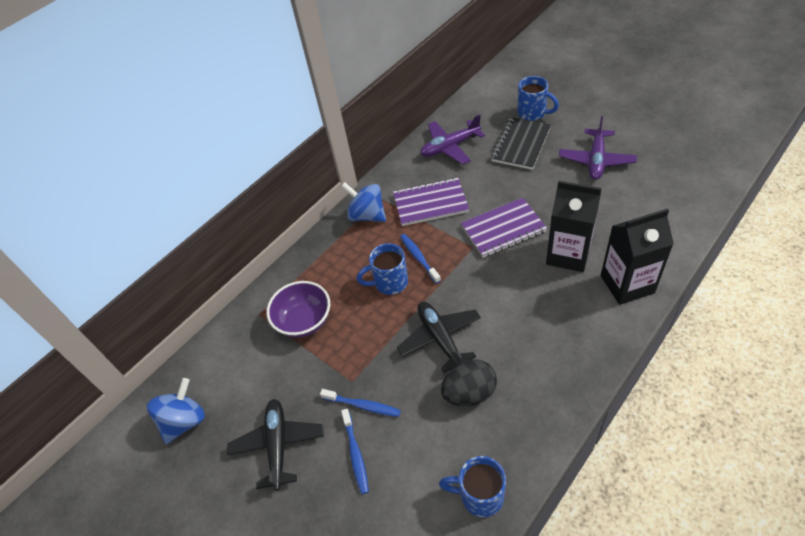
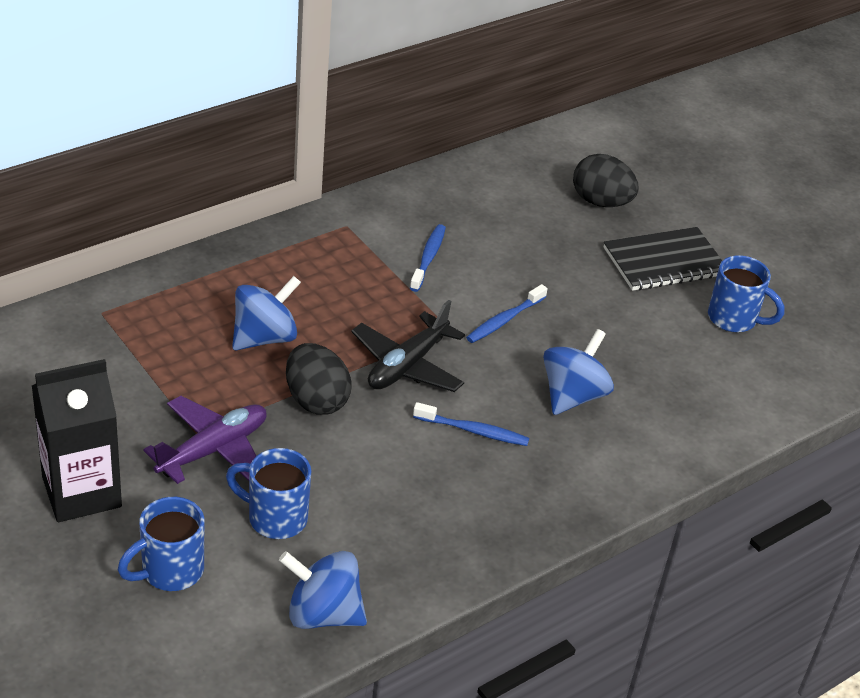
black carton: 2 -> 1
black egg: 1 -> 2
black plane: 2 -> 1
blue spinning top: 2 -> 3
purple bowl: 1 -> 0
purple notebook: 2 -> 0
purple plane: 2 -> 1

